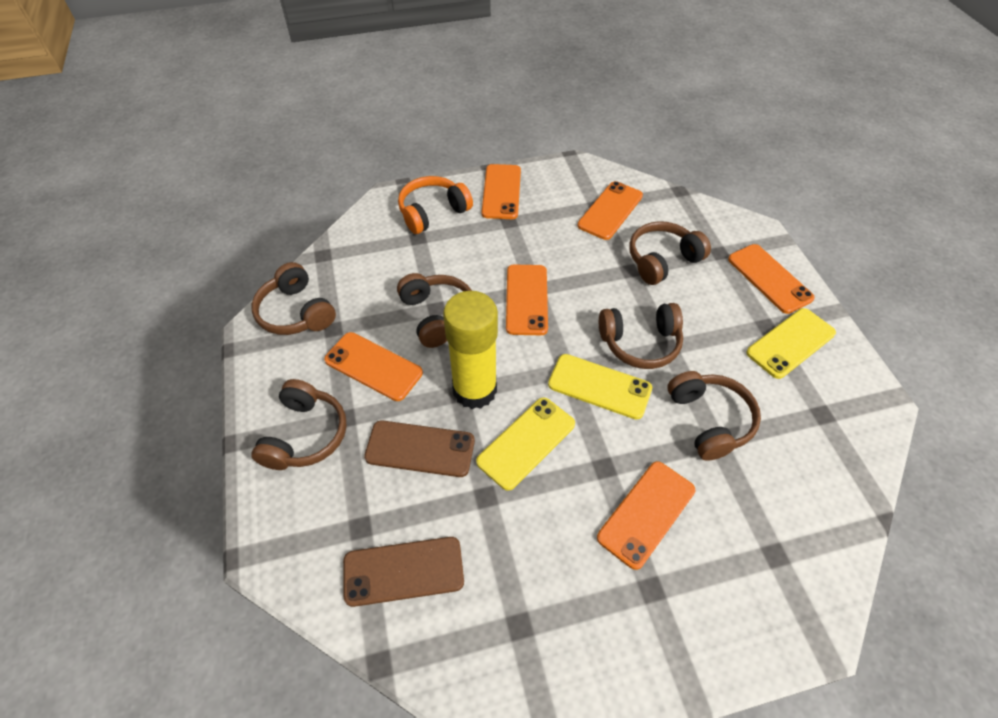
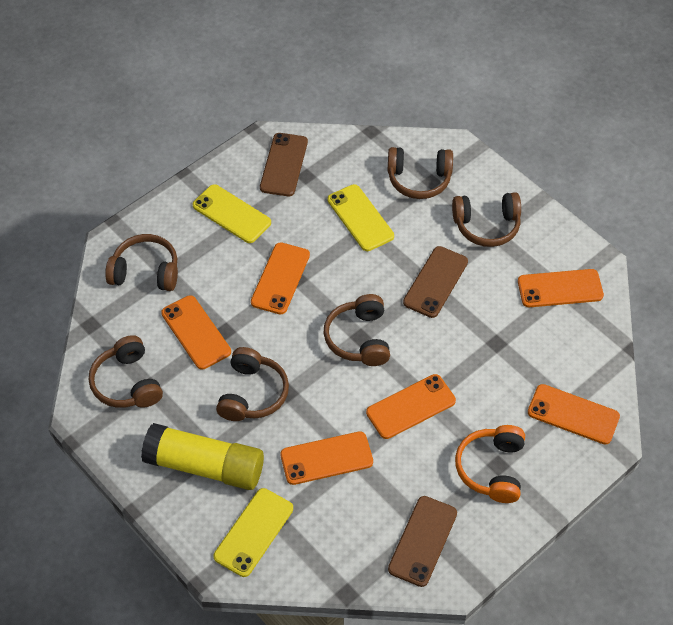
brown phone: 2 -> 3

